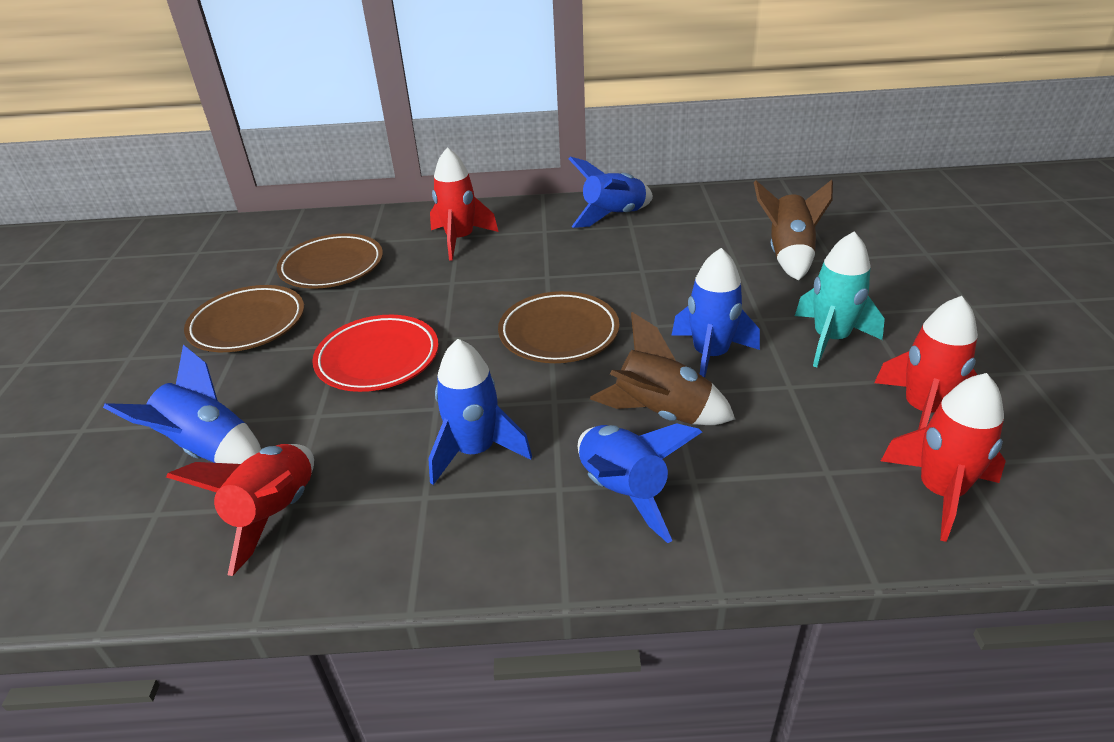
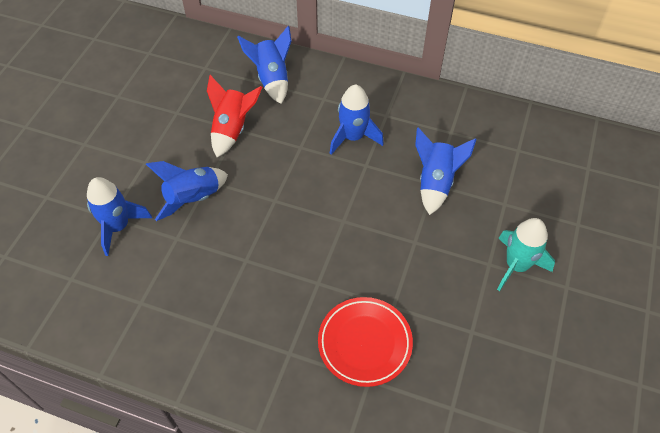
brown plate: 3 -> 0
brown rocket: 2 -> 0
red rocket: 4 -> 1

